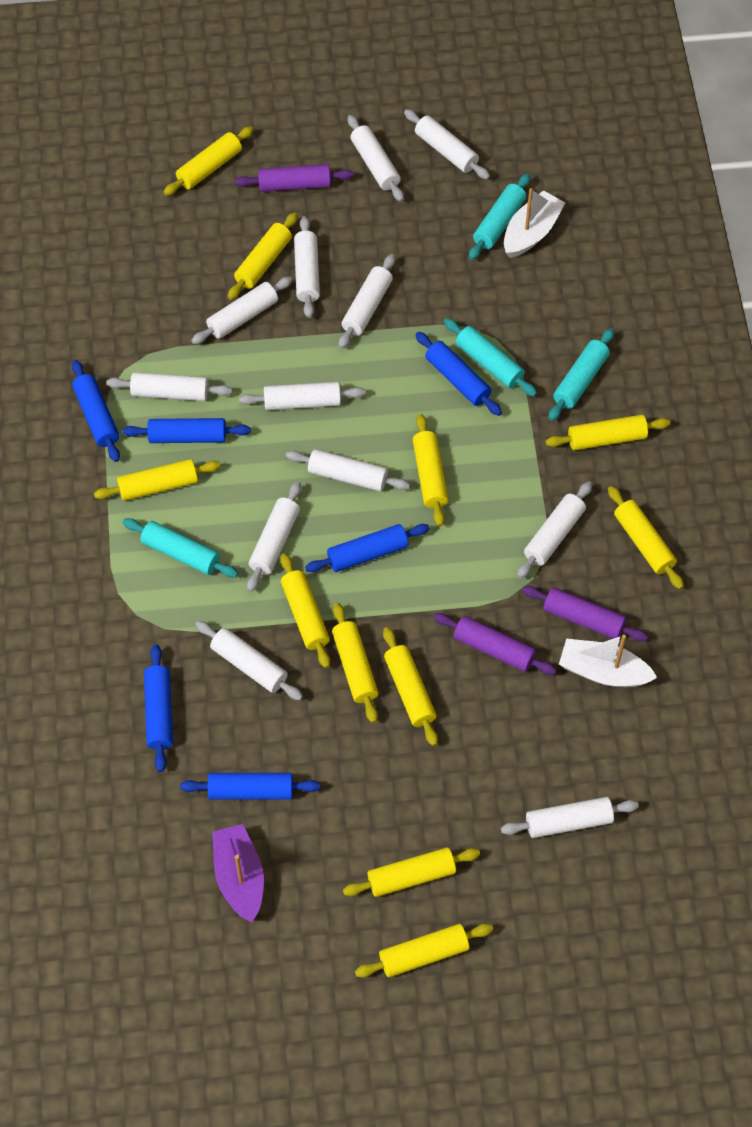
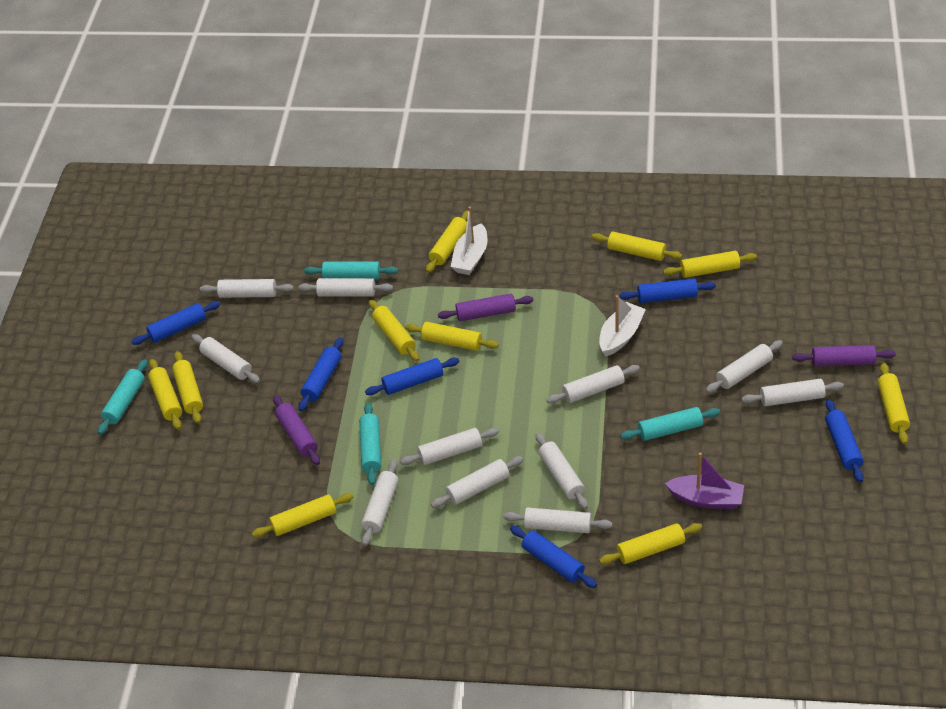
white rolling pin: 12 -> 11
yellow rolling pin: 11 -> 10

